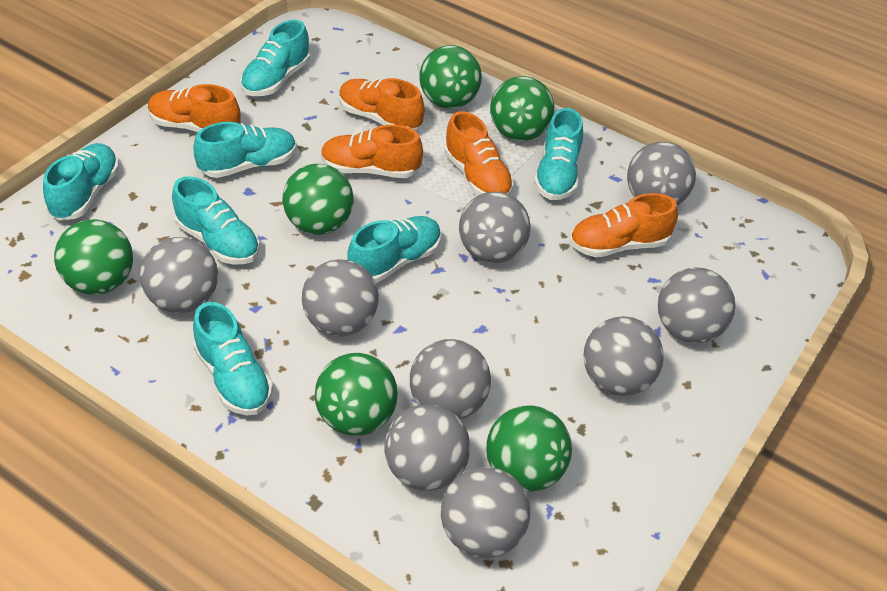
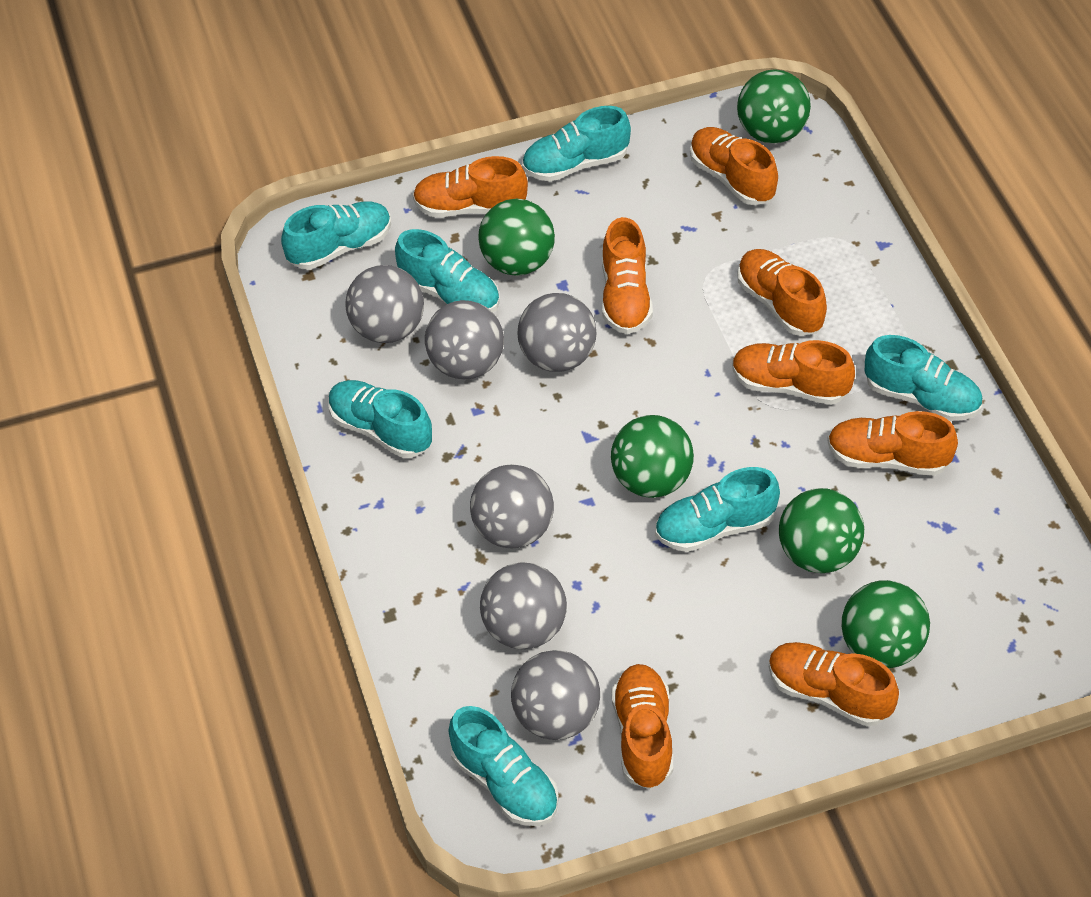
green ball: 6 -> 5
grey ball: 9 -> 6
orange shoe: 5 -> 8

